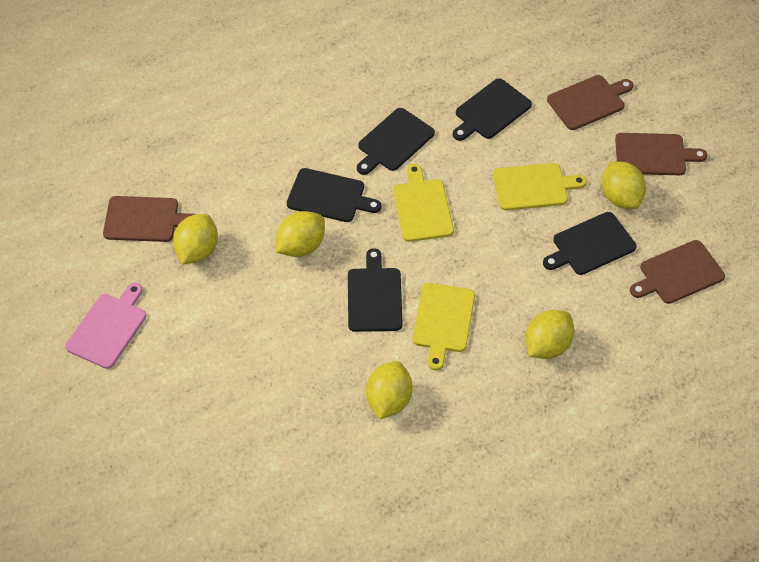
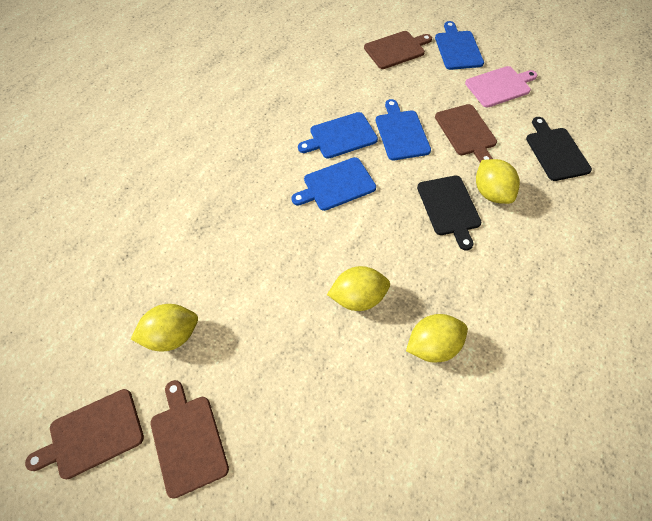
black cutting board: 5 -> 2
blue cutting board: 0 -> 4
yellow cutting board: 3 -> 0
yellow lemon: 5 -> 4

